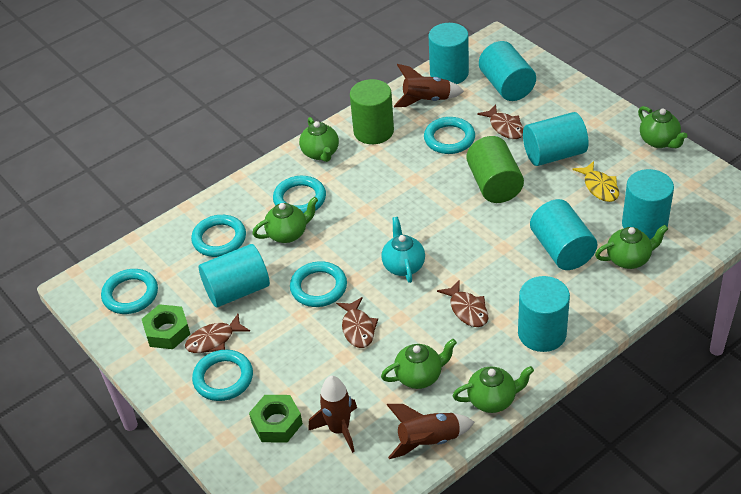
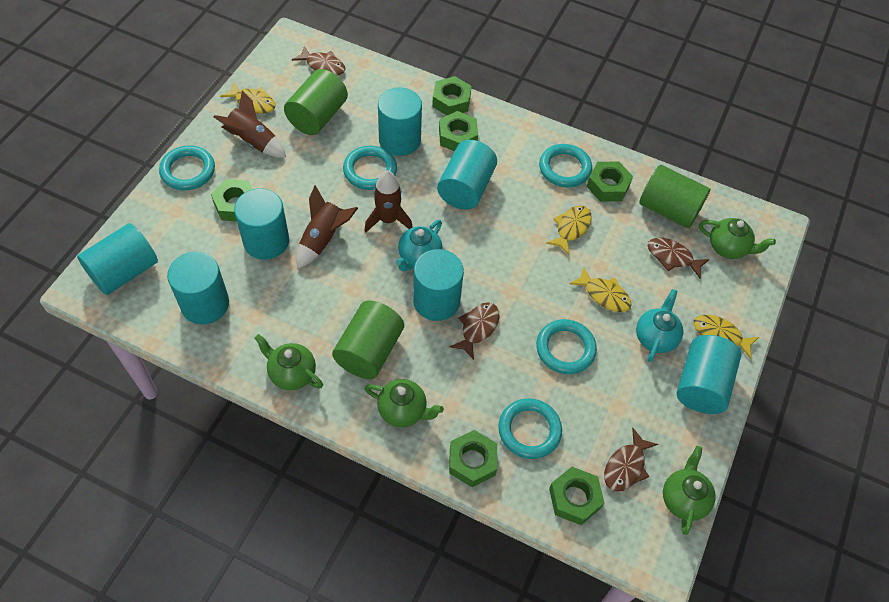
green cylinder: 2 -> 3
green nut: 2 -> 6
green teapot: 6 -> 4
turquoise ring: 6 -> 5
turquoise teapot: 1 -> 2
yellow fish: 1 -> 4

